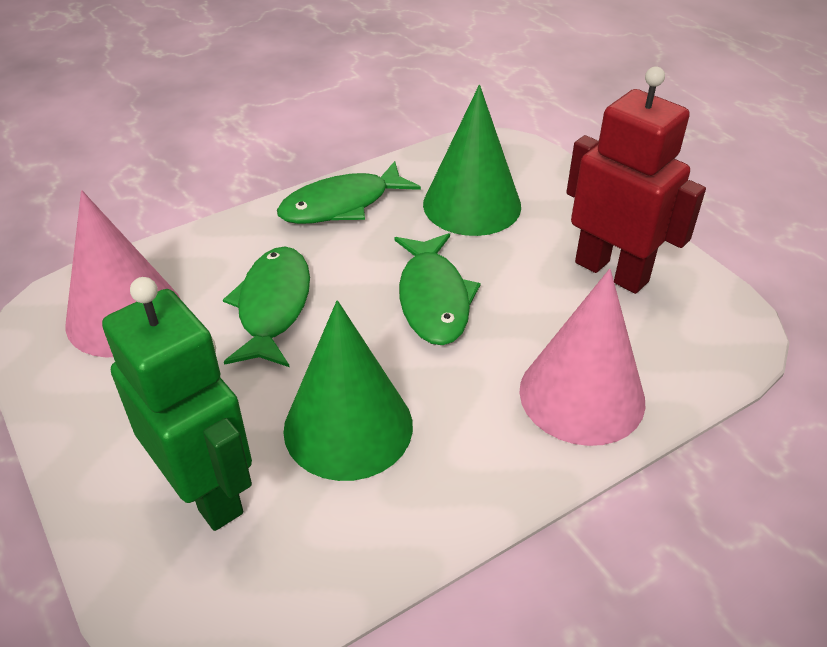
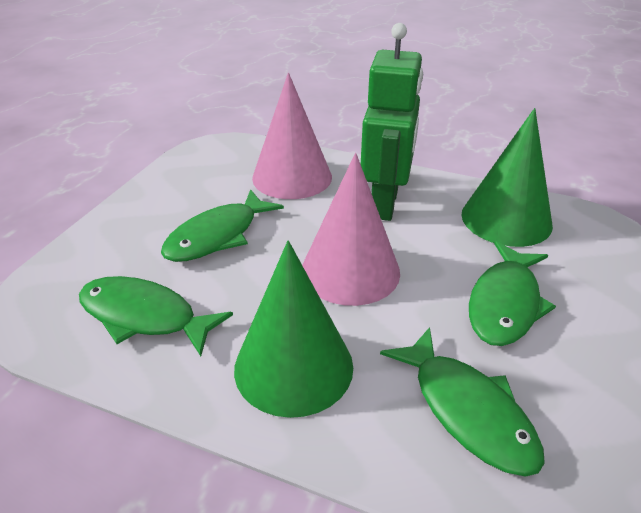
green fish: 3 -> 4
red robot: 1 -> 0

